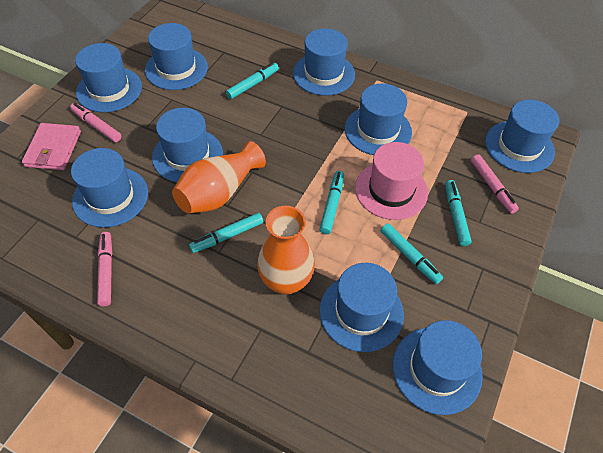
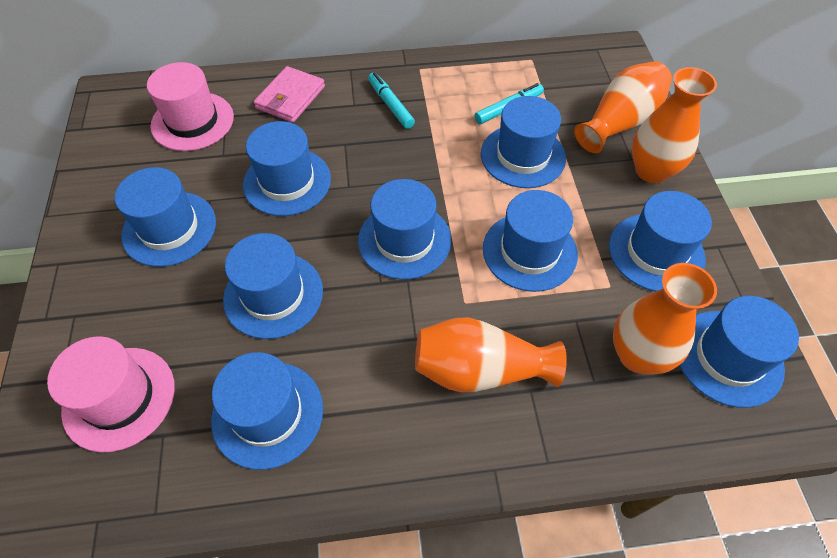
orange vase: 2 -> 4
pink hat: 1 -> 2
pink marker: 3 -> 0
turquoise marker: 5 -> 2

